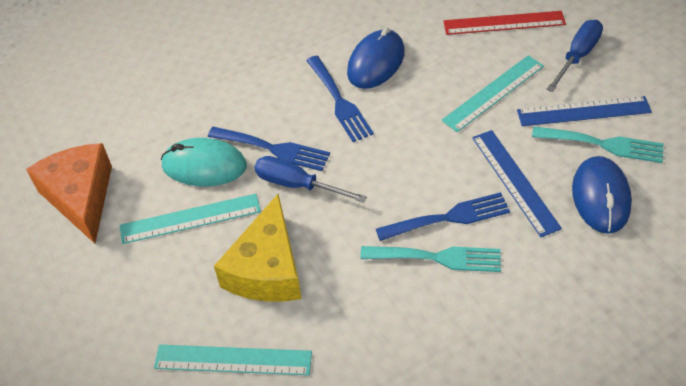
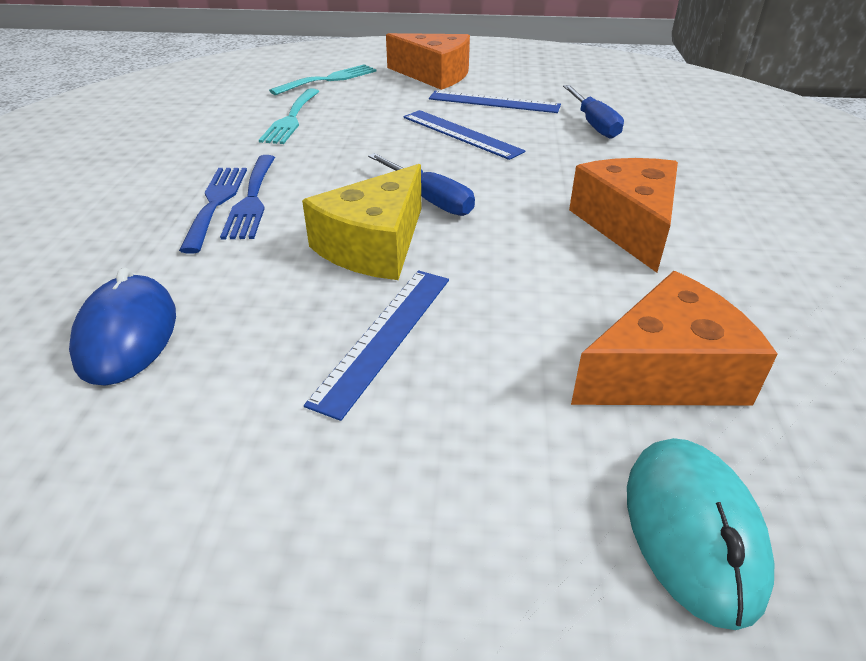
blue fork: 3 -> 2
blue mouse: 2 -> 1
blue ruler: 2 -> 3
orange cheese: 1 -> 3
red ruler: 1 -> 0
turquoise ruler: 3 -> 0

